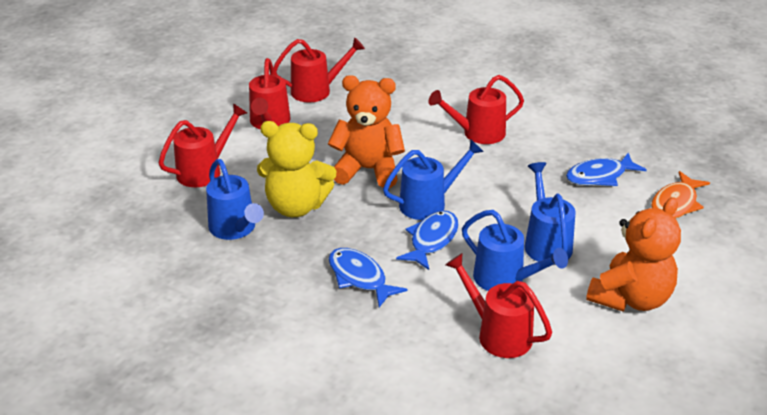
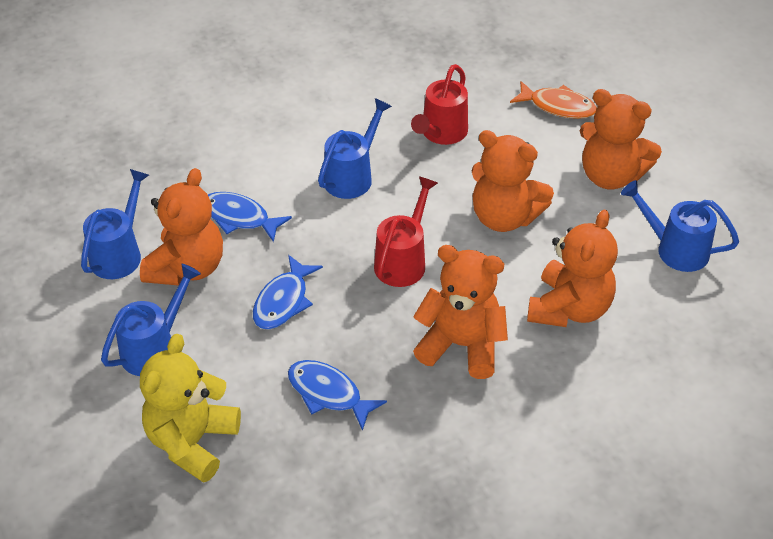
orange teddy bear: 2 -> 5
red watering can: 5 -> 2

